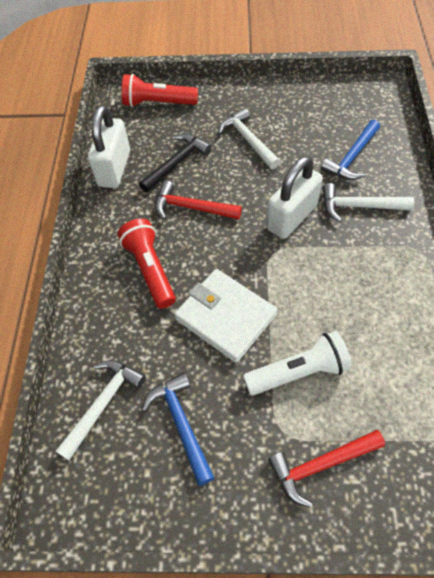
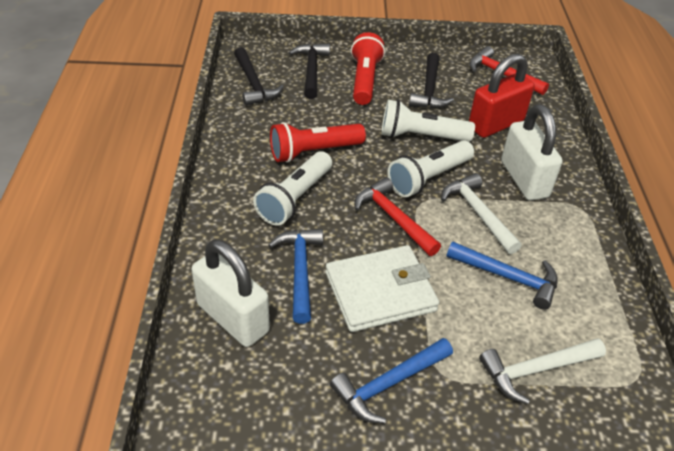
black hammer: 1 -> 3
blue hammer: 2 -> 3
red padlock: 0 -> 1
white flashlight: 1 -> 3
white hammer: 3 -> 2

